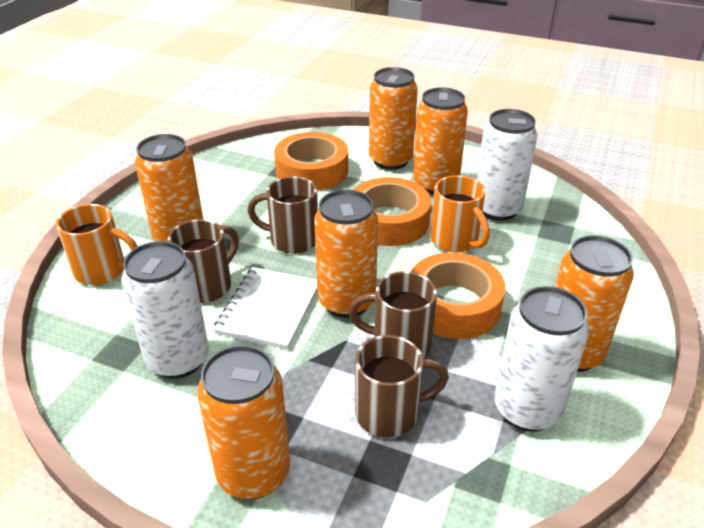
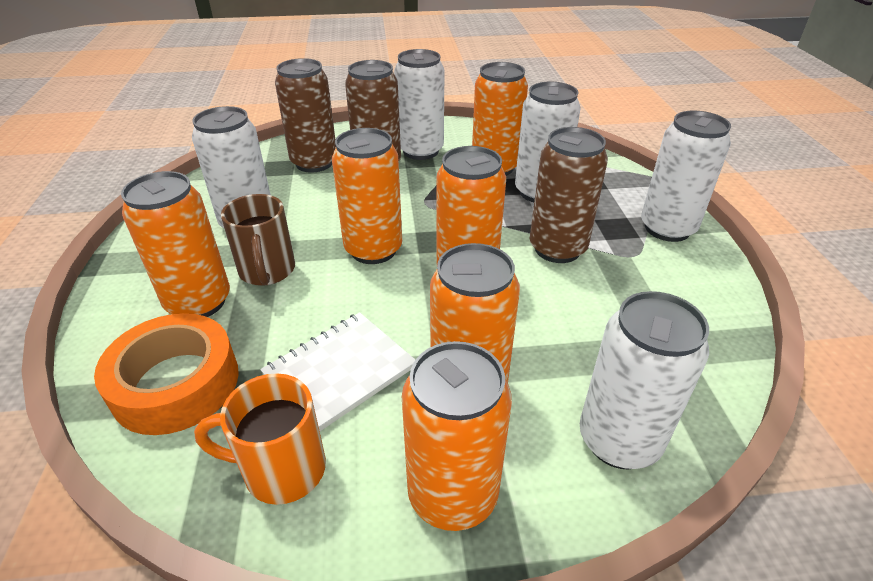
brown can: 0 -> 3
brown mug: 4 -> 1
orange mug: 2 -> 1
orange tape: 3 -> 1
white can: 3 -> 5

